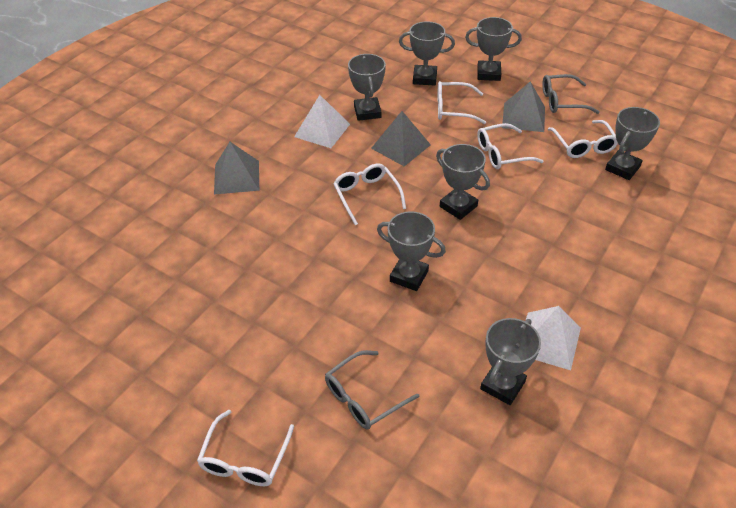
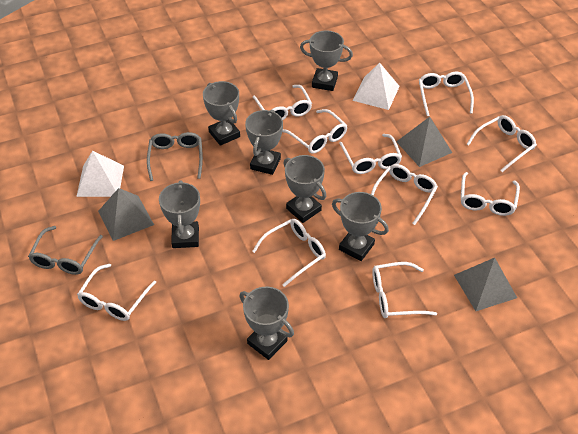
white glasses: 5 -> 10

